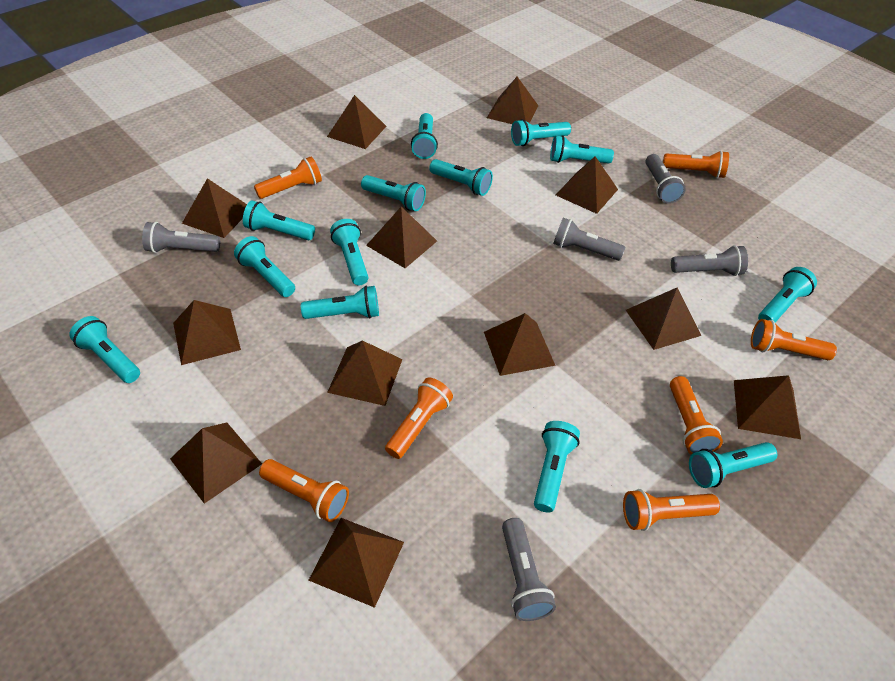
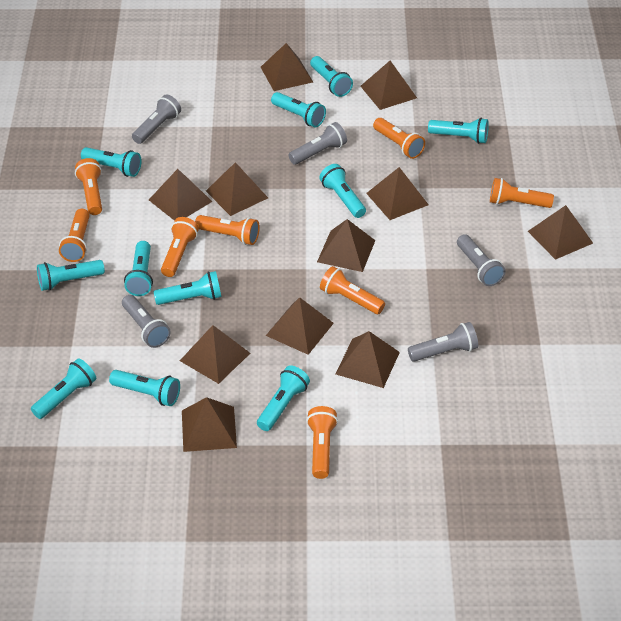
brown pyramid: 12 -> 11
orange flashlight: 7 -> 8
turquoise flashlight: 13 -> 11

